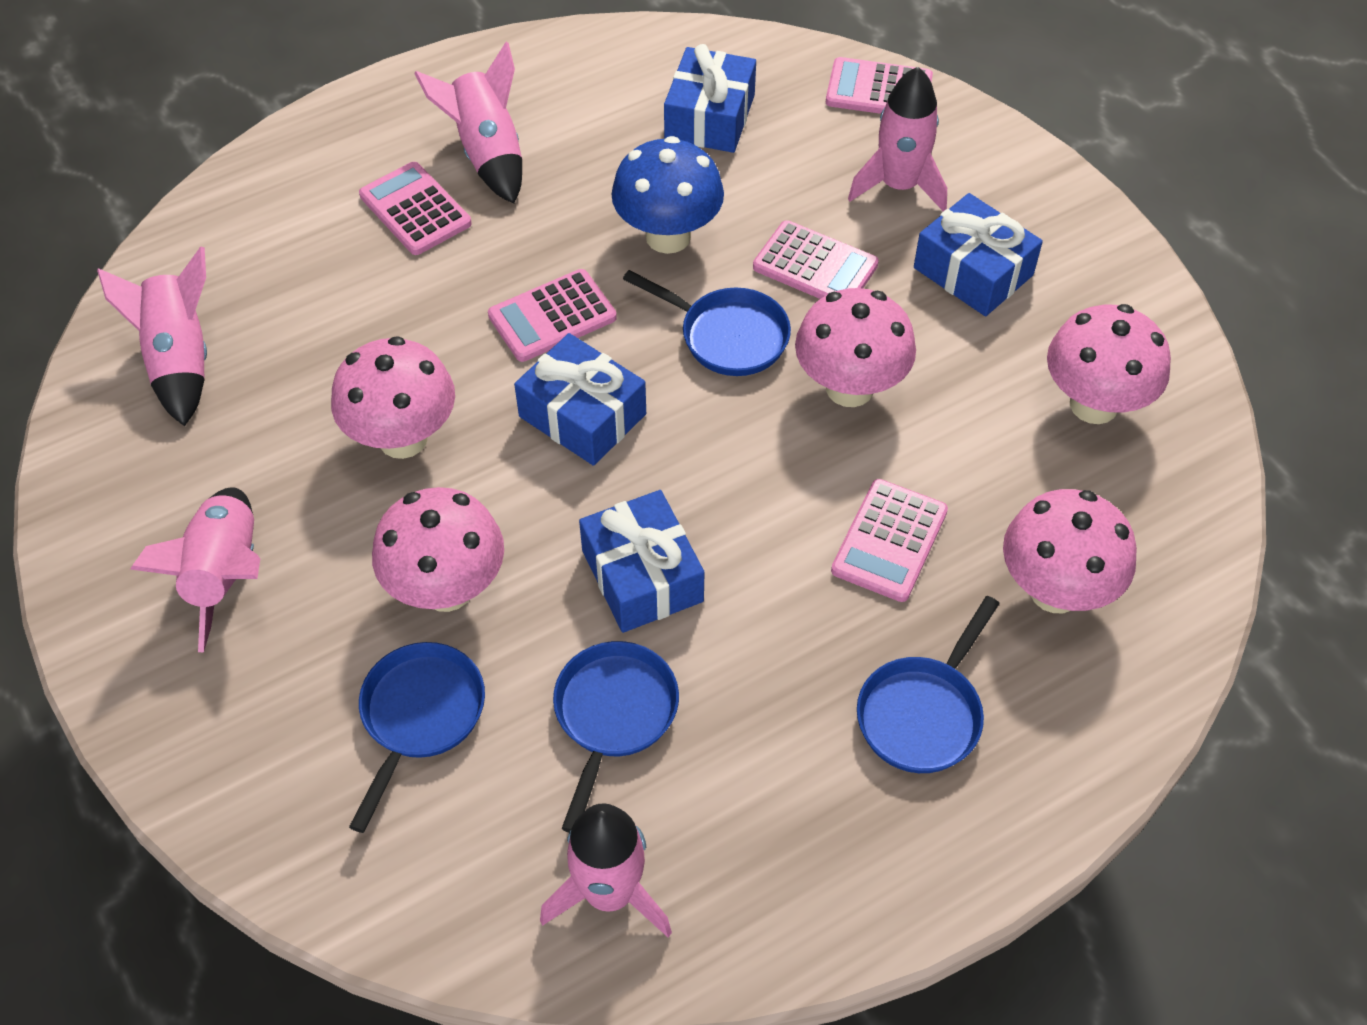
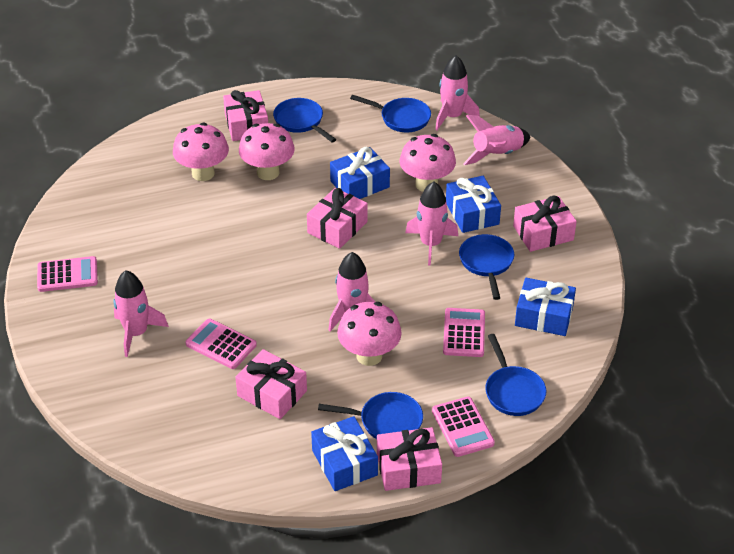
blue mushroom: 1 -> 0
blue pan: 4 -> 5
pink calculator: 5 -> 4
pink gift: 0 -> 5
pink mushroom: 5 -> 4

